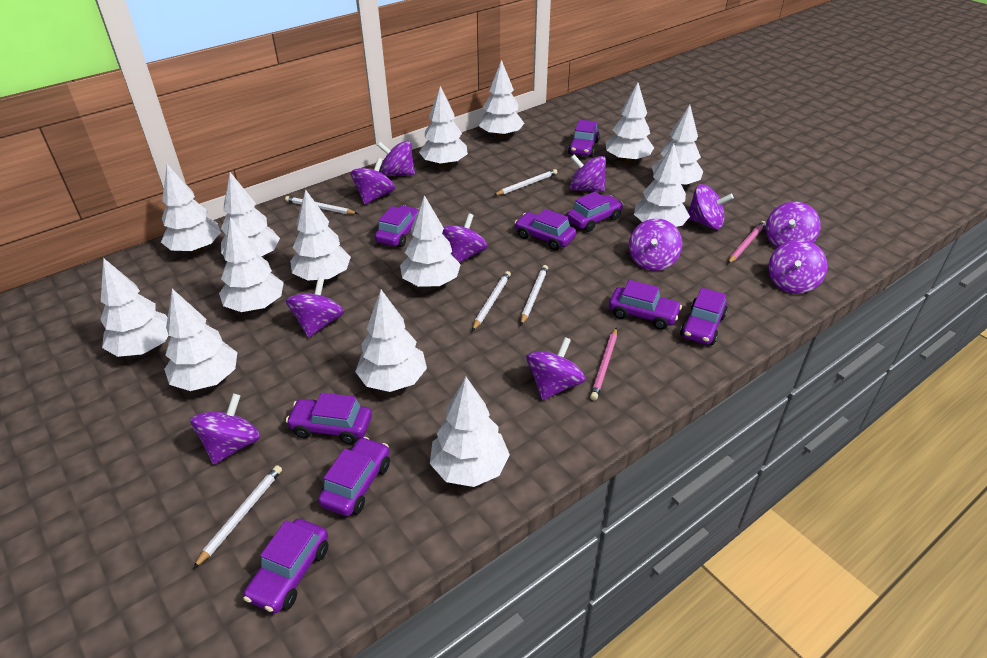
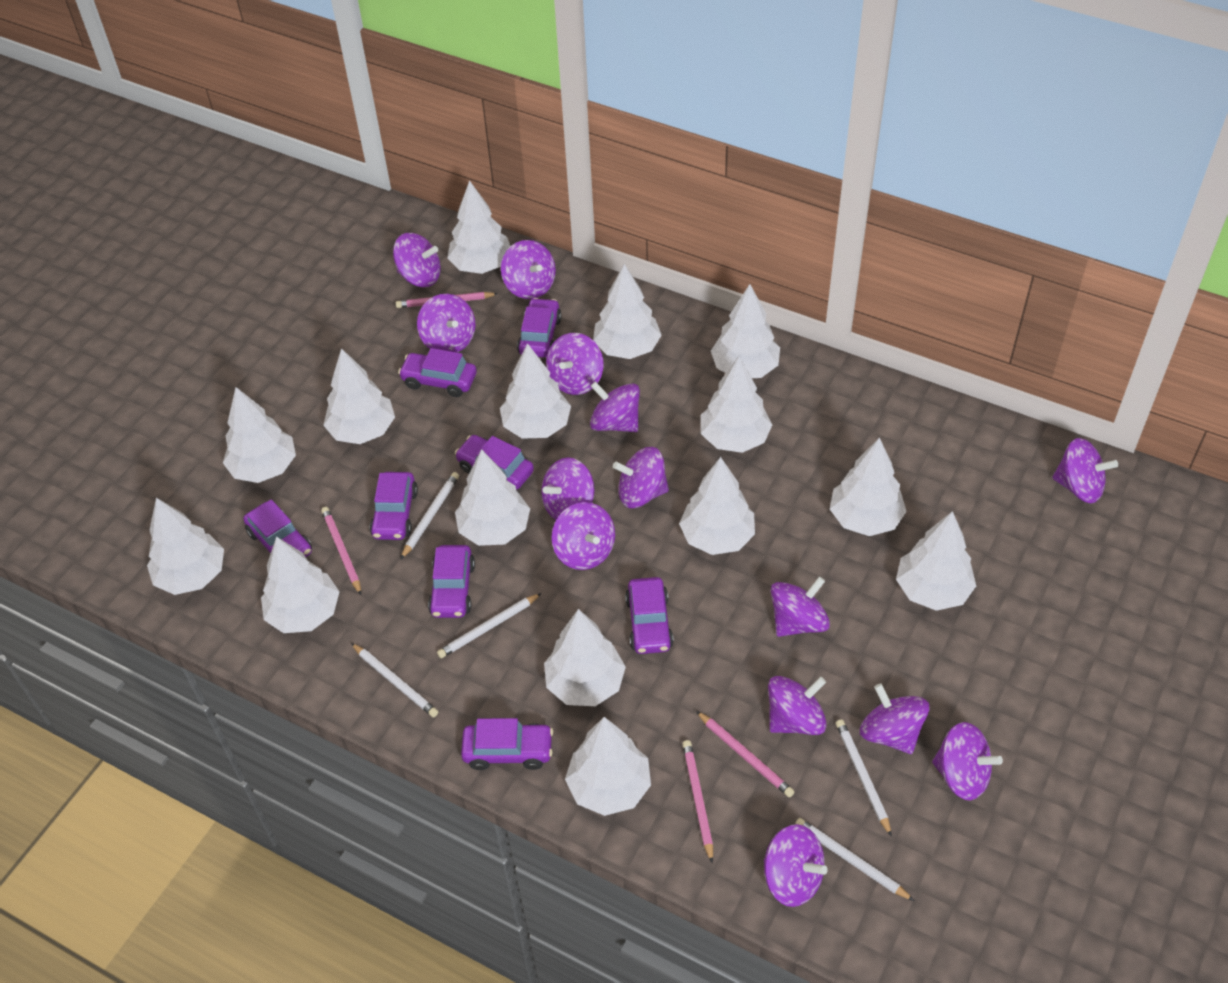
pink pencil: 2 -> 4
purple car: 9 -> 8
purple spinning top: 11 -> 14
white tree: 14 -> 15

